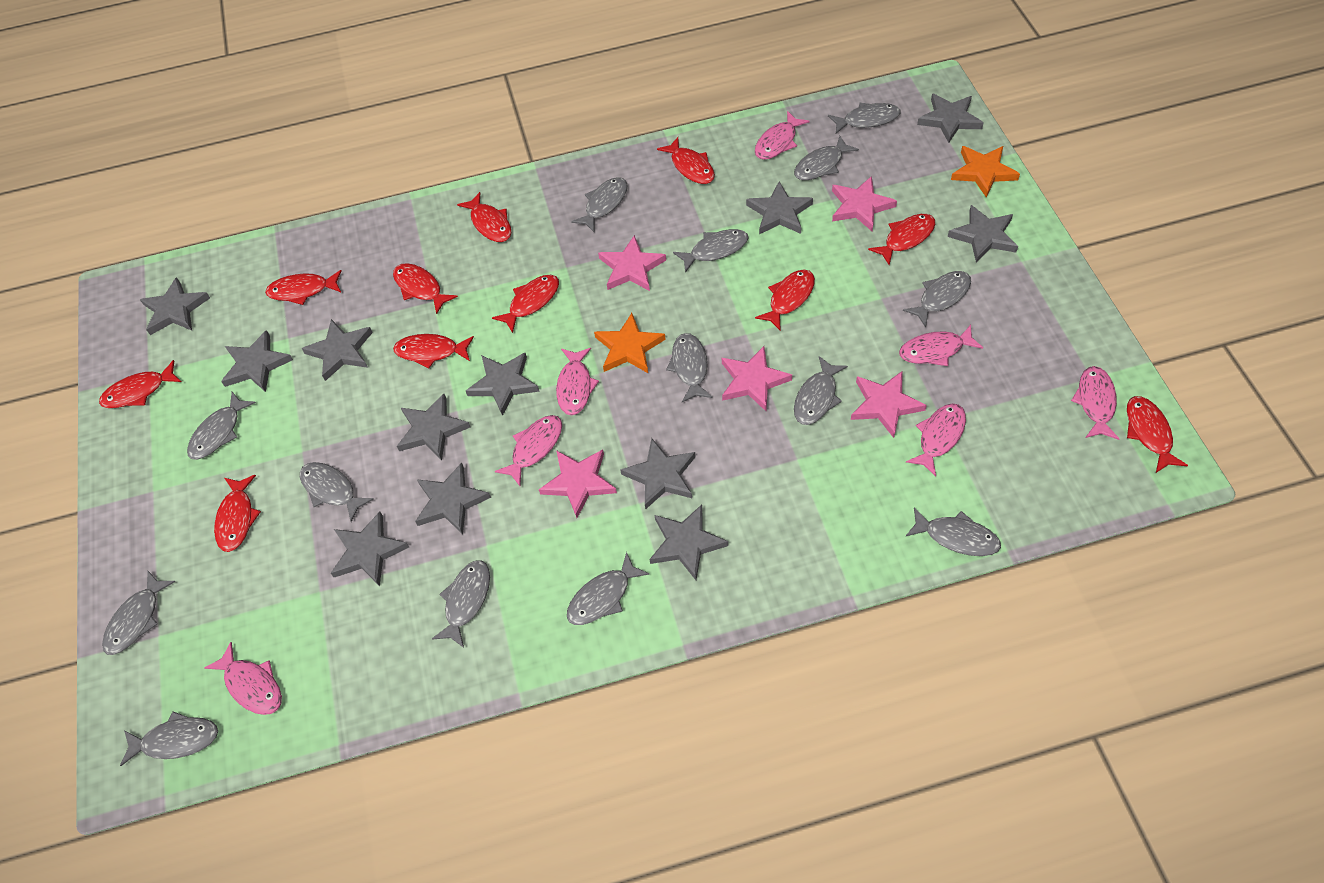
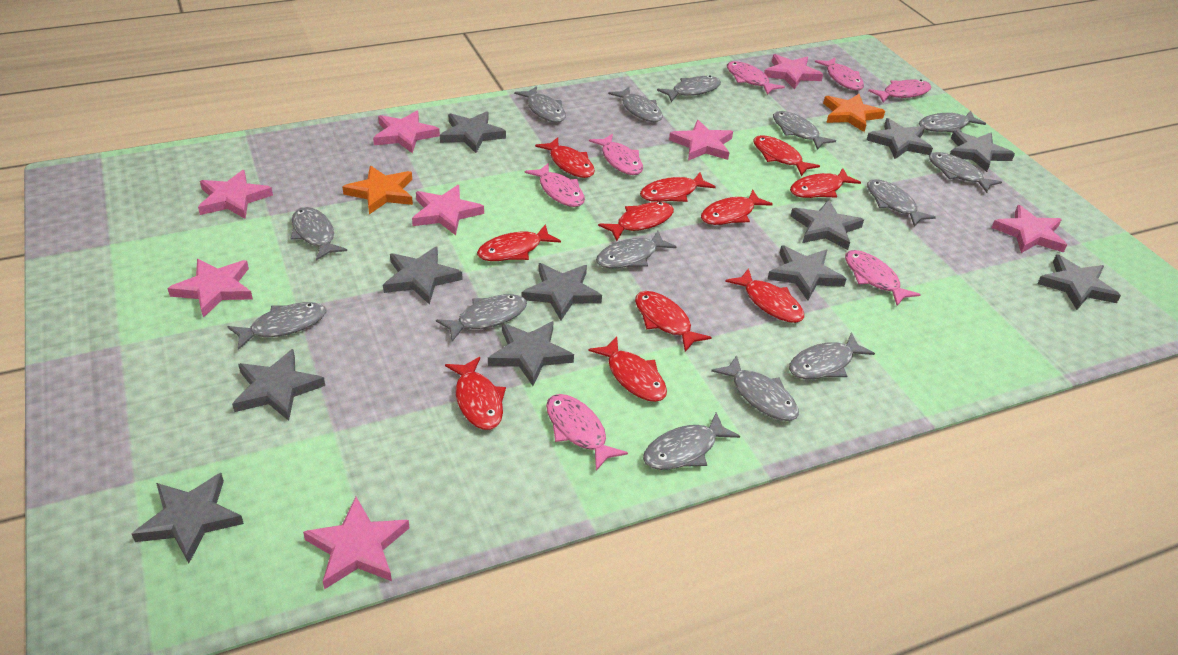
grey star: 12 -> 11
pink star: 5 -> 8

